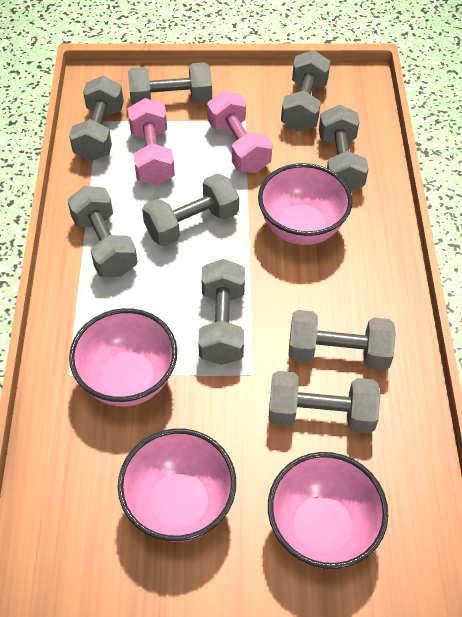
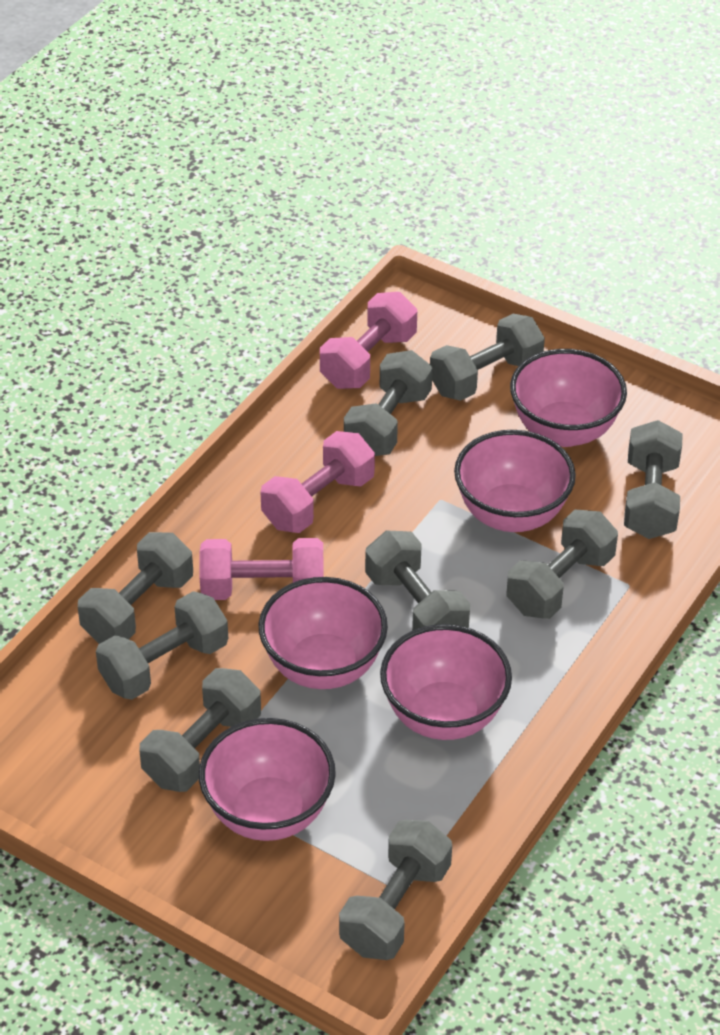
pink bowl: 4 -> 5
pink dumbbell: 2 -> 3

